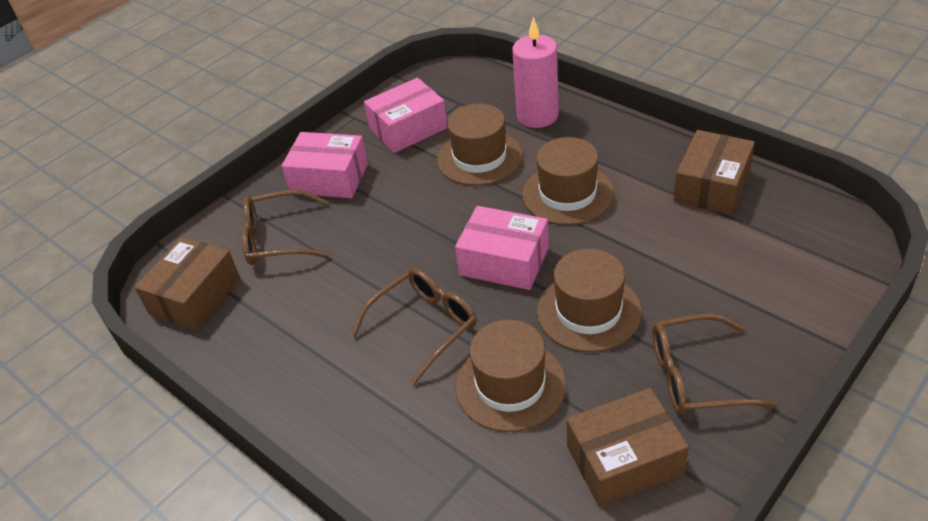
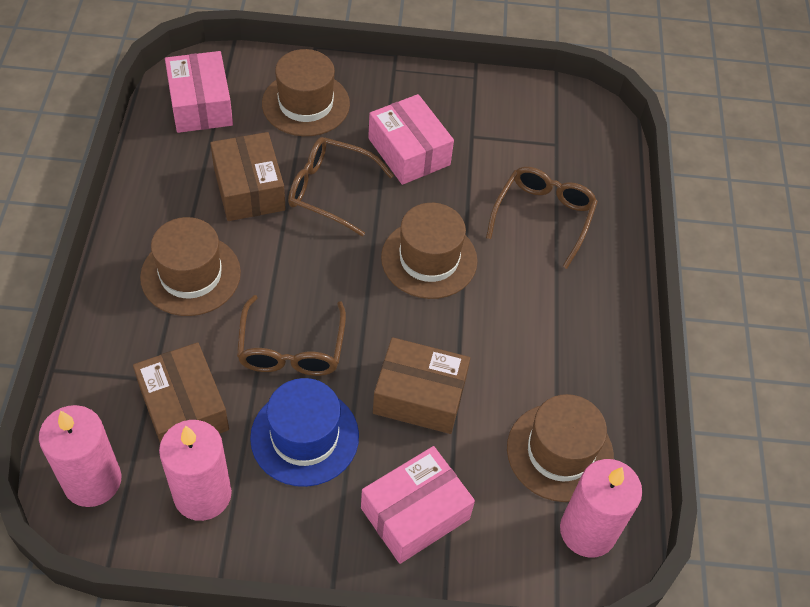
blue hat: 0 -> 1
pink candle: 1 -> 3

